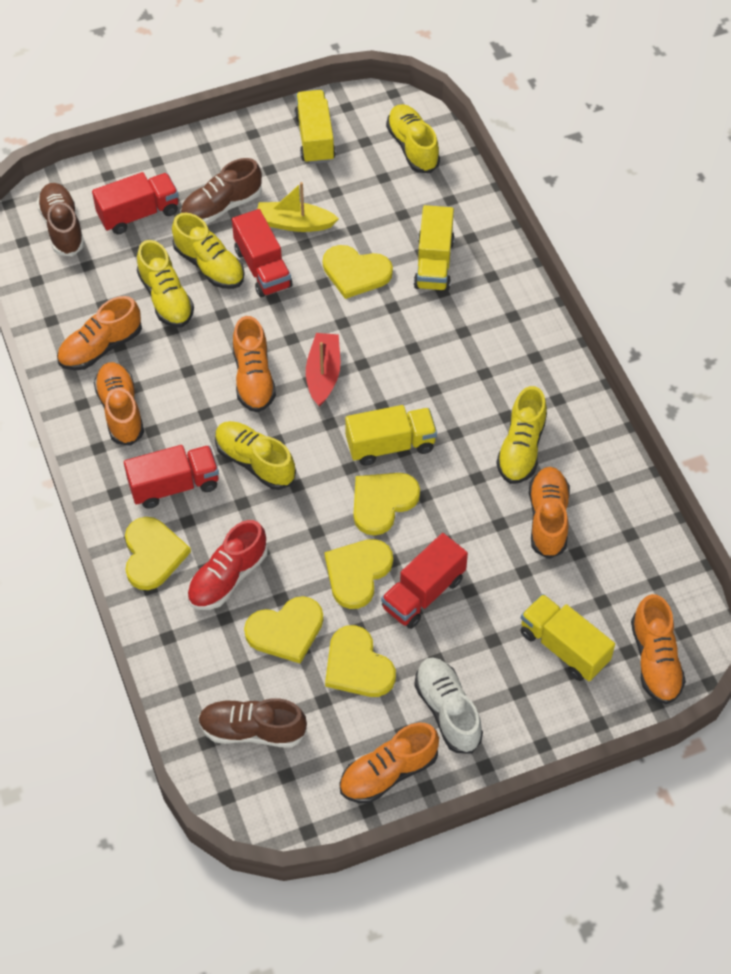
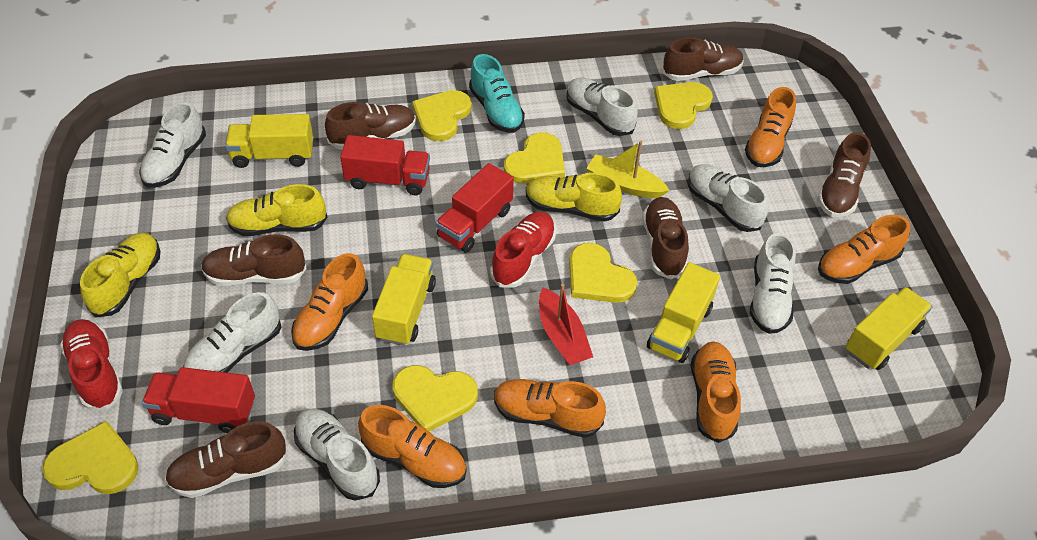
brown shoe: 3 -> 6
red shoe: 1 -> 2
red truck: 4 -> 3
turquoise shoe: 0 -> 1
white shoe: 1 -> 6
yellow shoe: 5 -> 3

